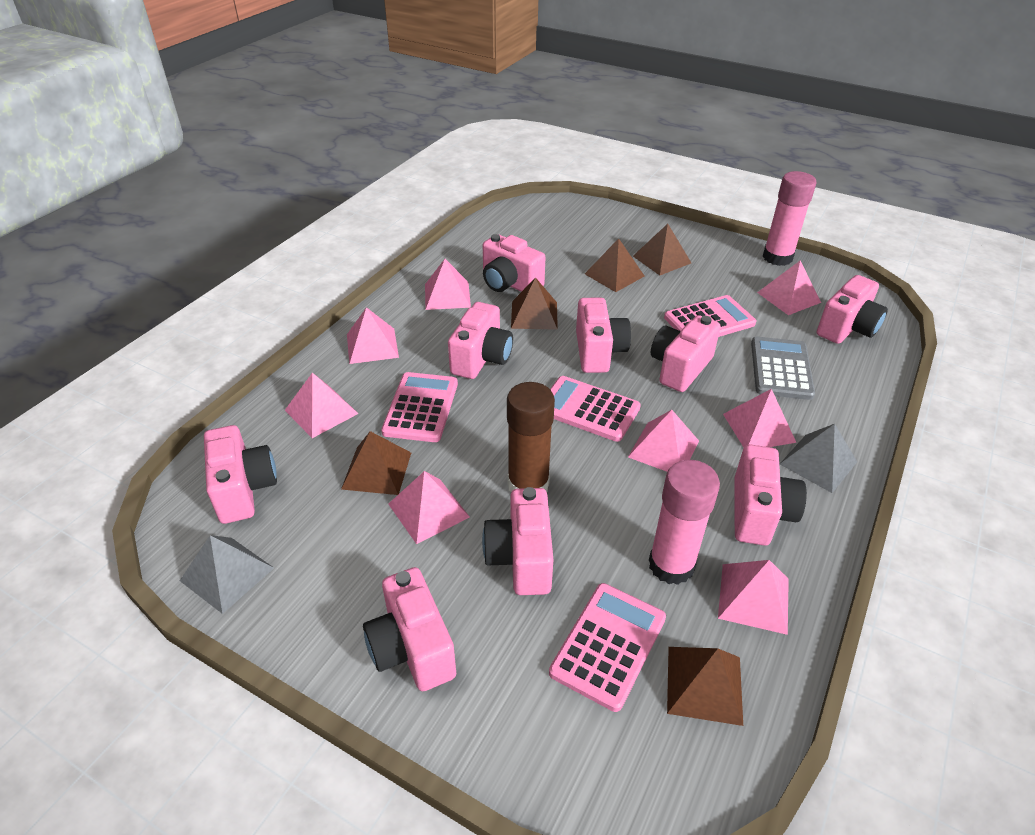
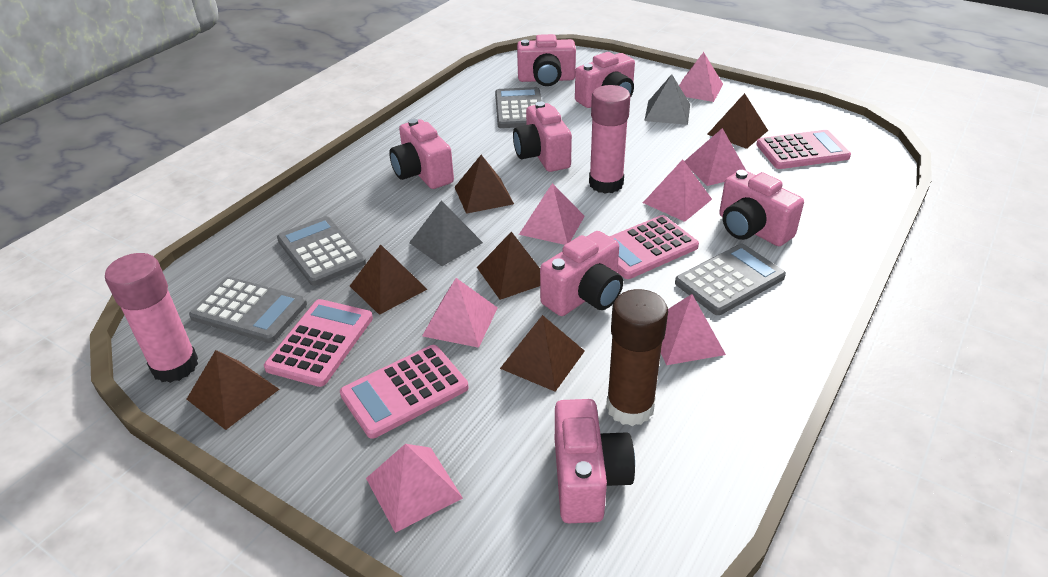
brown pyramid: 5 -> 6
grey calculator: 1 -> 4
pink camera: 9 -> 7
pink pyramid: 8 -> 7

